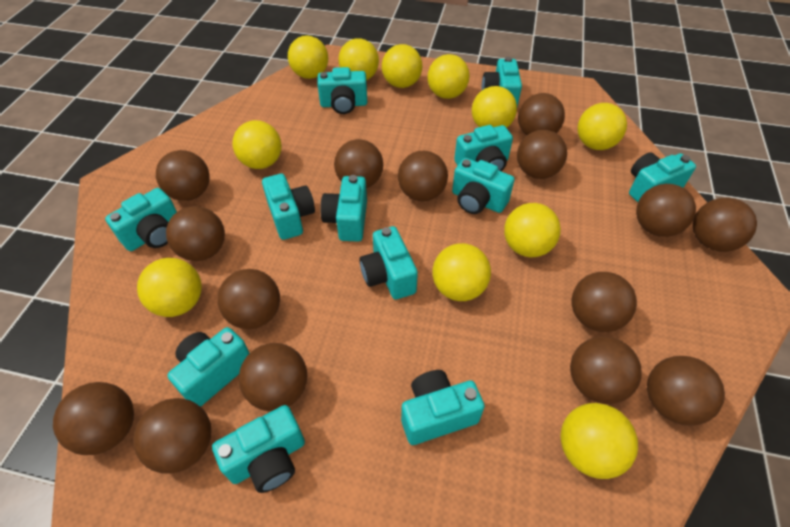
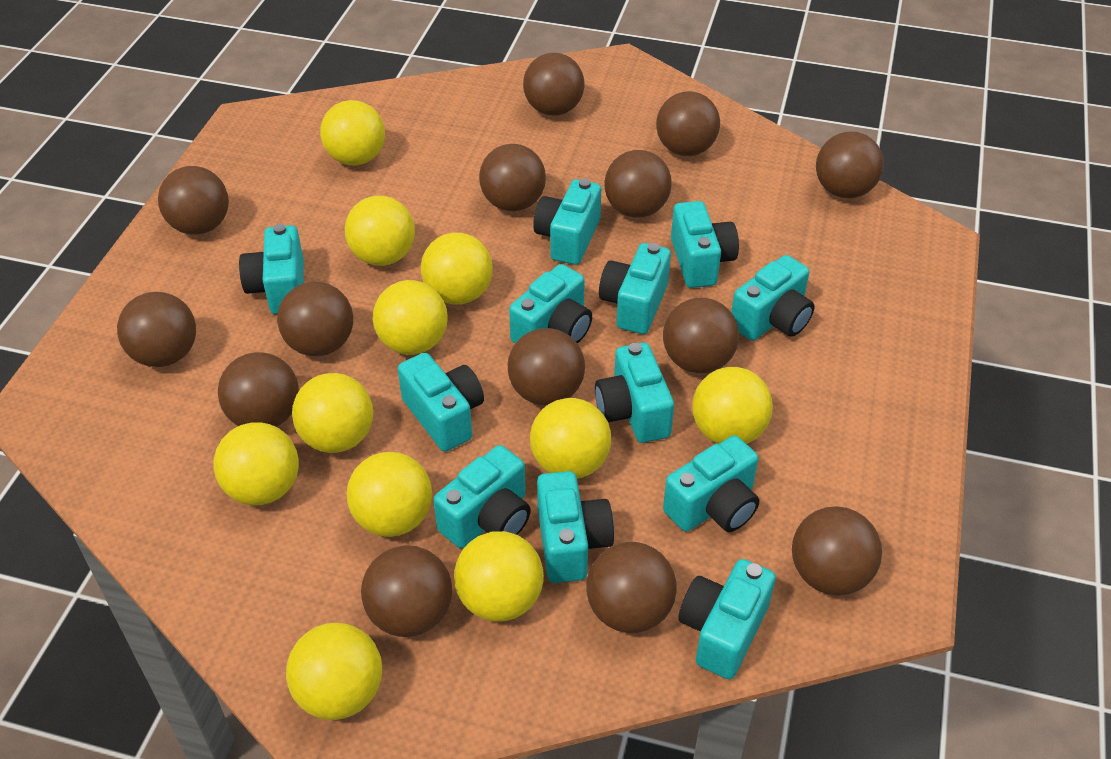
brown ball: 15 -> 14

